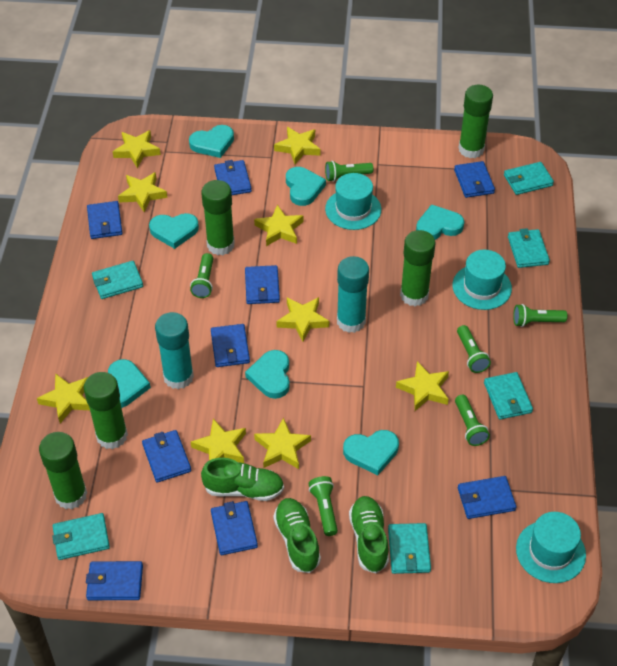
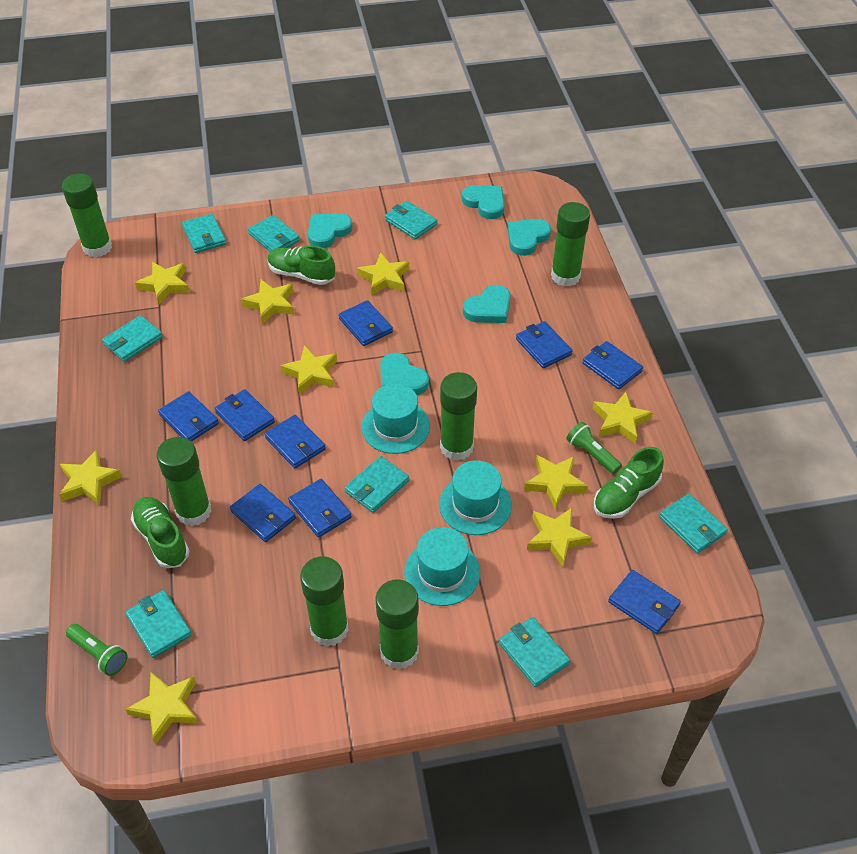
green flashlight: 6 -> 2
green glue stick: 5 -> 6
turquoise glue stick: 2 -> 0
turquoise heart: 7 -> 5
turquoise wallet: 6 -> 8

